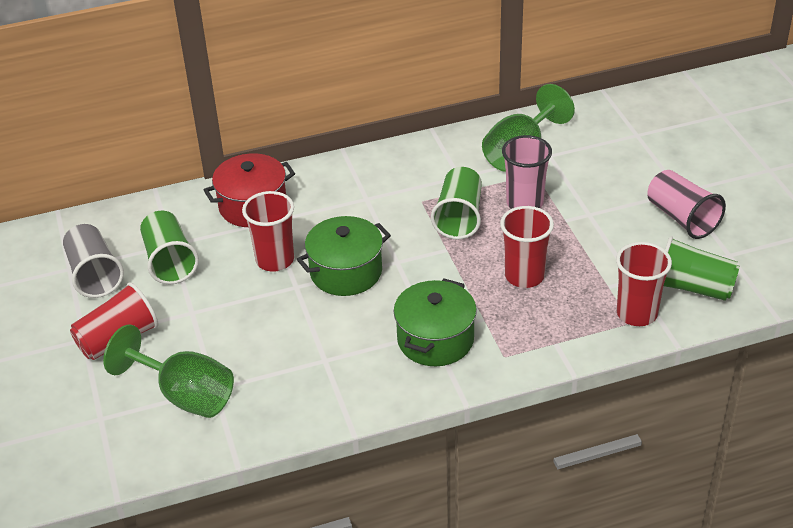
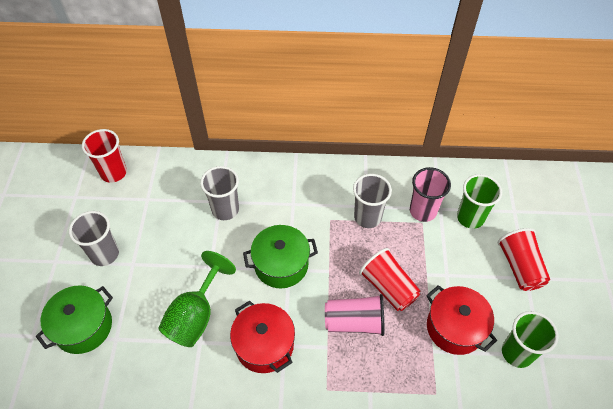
green cup: 3 -> 2
green goblet: 2 -> 1
grey cup: 1 -> 3
red cup: 4 -> 3
red pot: 1 -> 2

